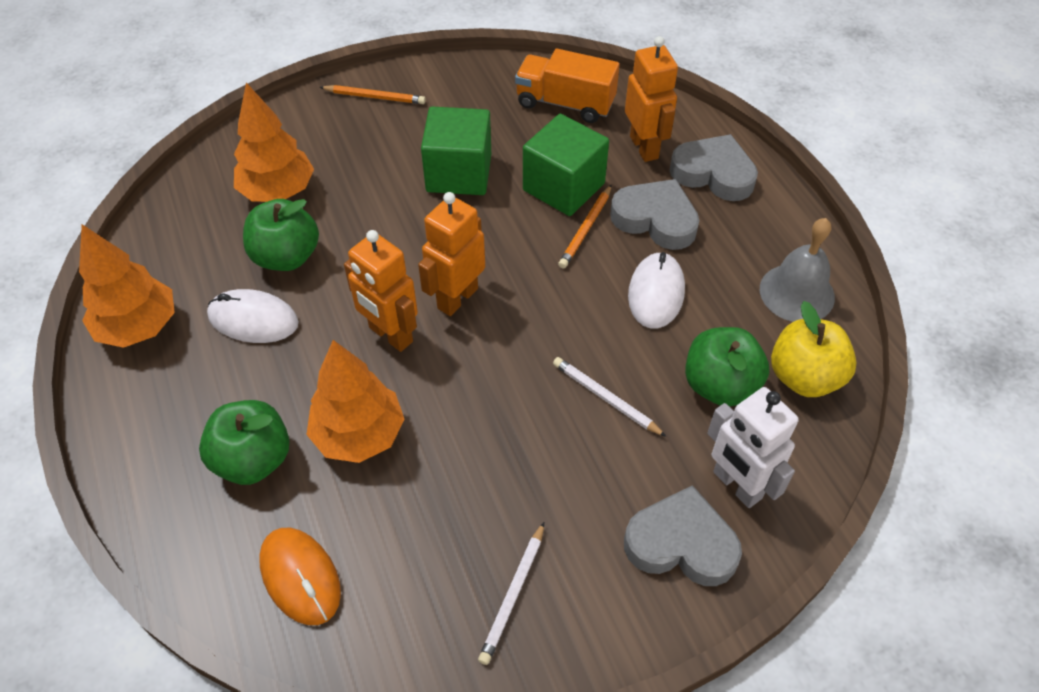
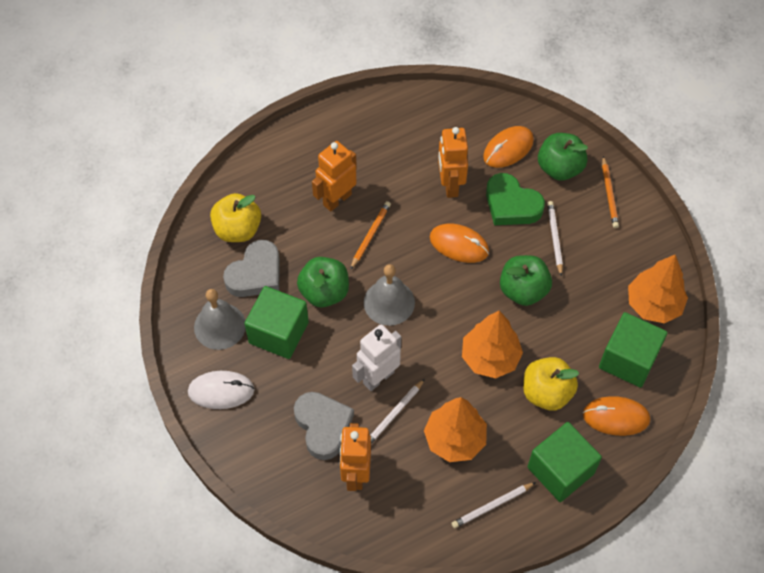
green cube: 2 -> 3
green heart: 0 -> 1
grey bell: 1 -> 2
grey heart: 3 -> 2
orange mouse: 1 -> 3
orange truck: 1 -> 0
white mouse: 2 -> 1
white pencil: 2 -> 3
yellow apple: 1 -> 2

